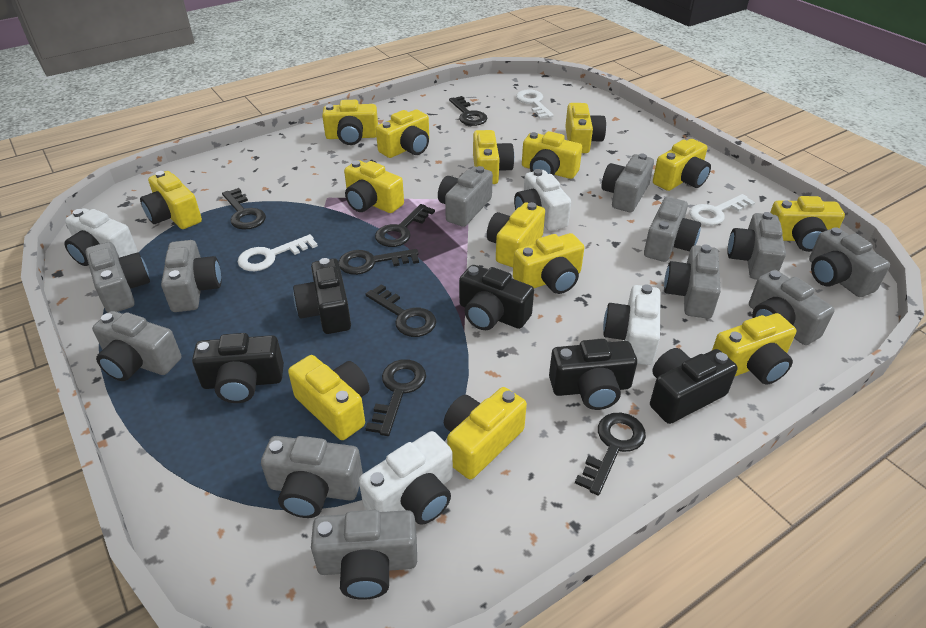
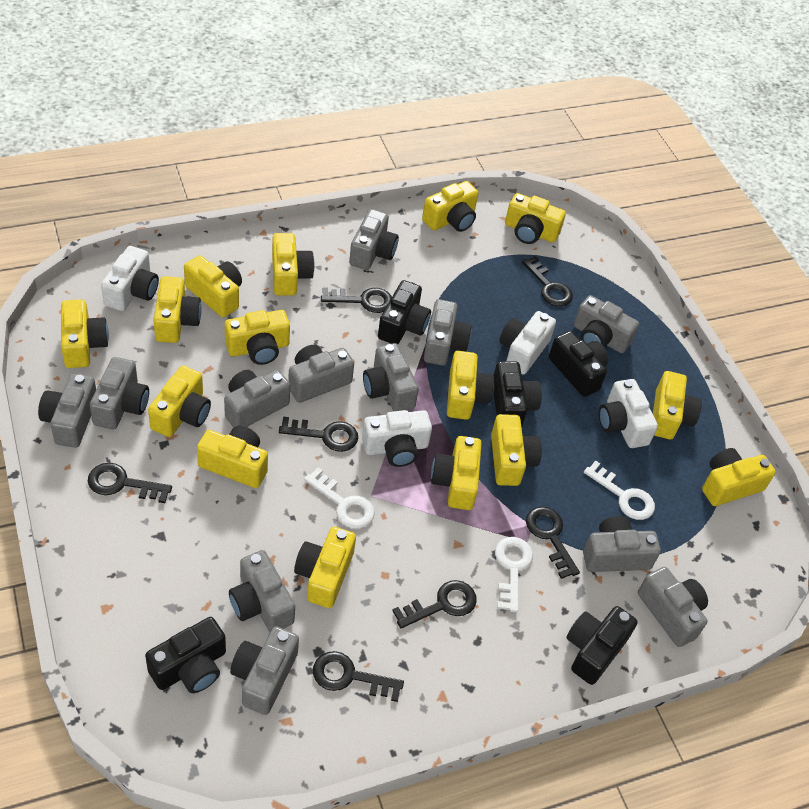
yellow camera: 14 -> 15

